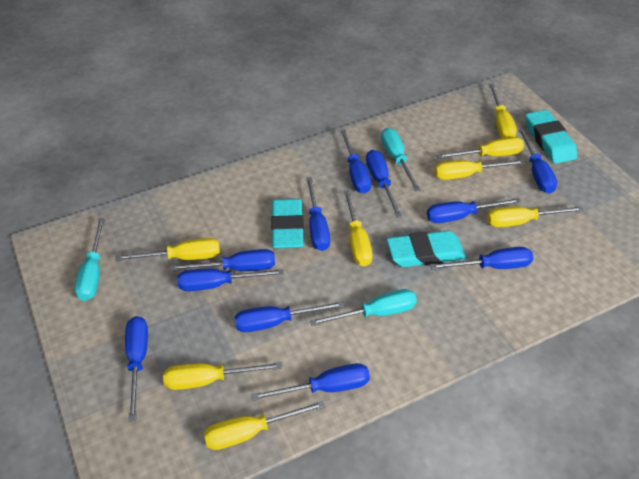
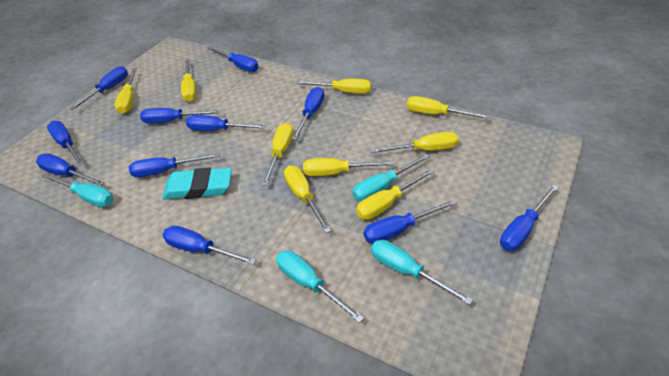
turquoise eraser: 3 -> 1
turquoise screwdriver: 3 -> 4
yellow screwdriver: 8 -> 9

